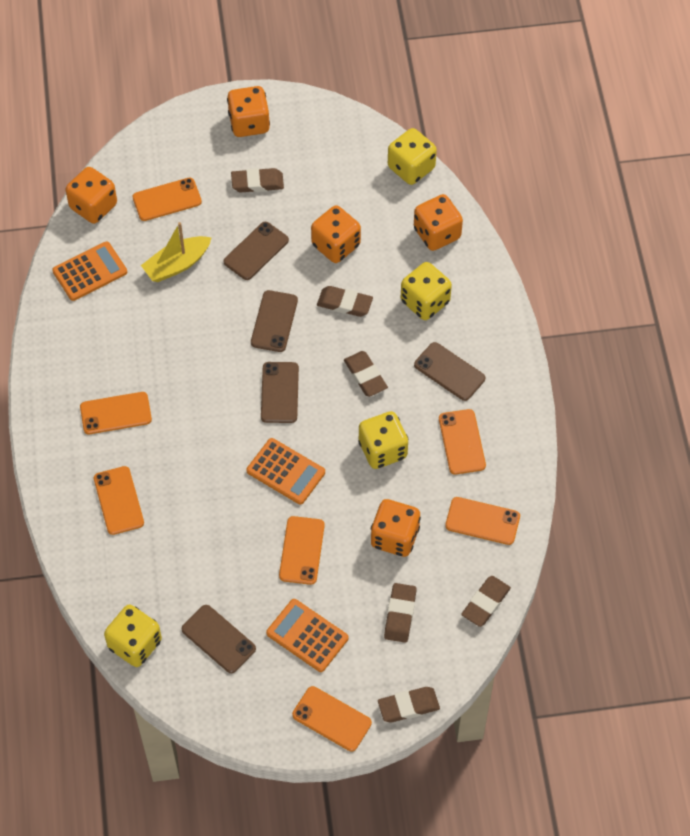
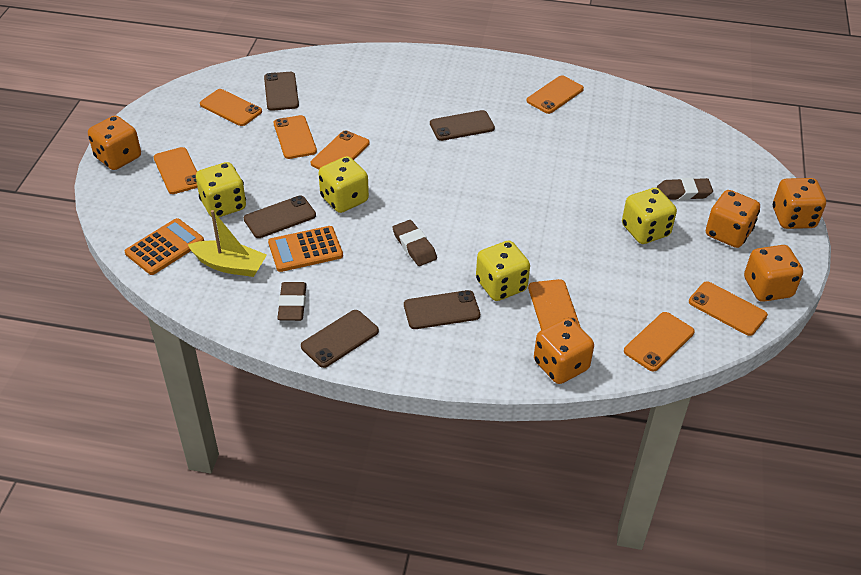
brown eraser: 6 -> 3
orange calculator: 3 -> 2
orange phone: 7 -> 8

